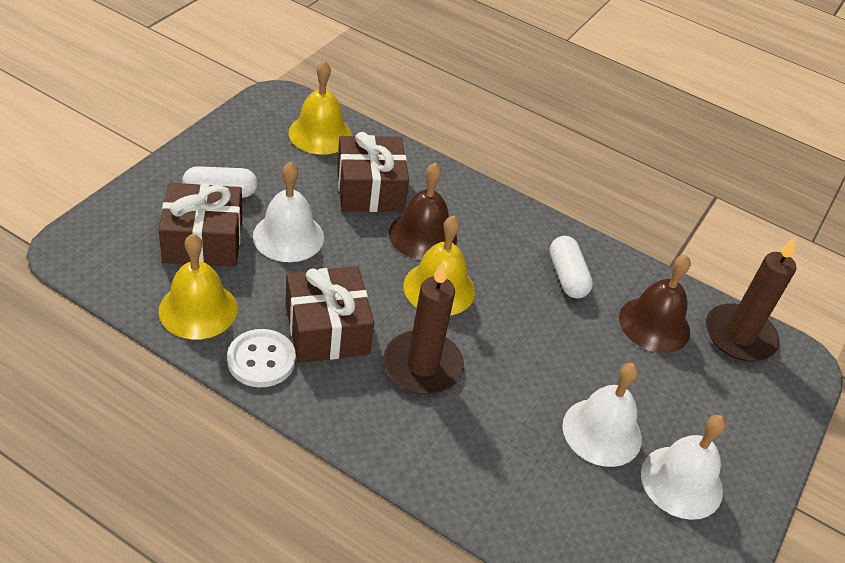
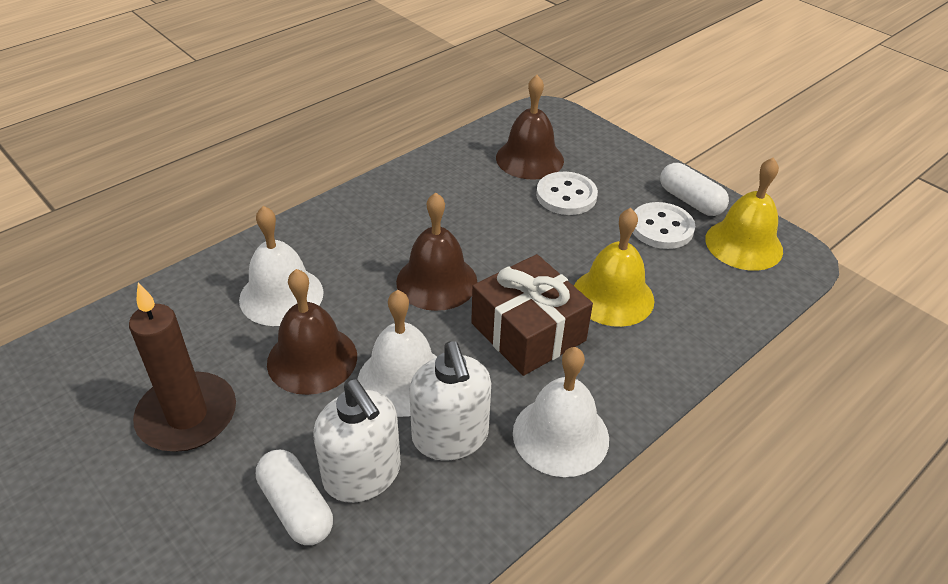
brown bell: 2 -> 3
brown candle: 2 -> 1
brown gift: 3 -> 1
white button: 1 -> 2
white soap dispenser: 0 -> 2
yellow bell: 3 -> 2

